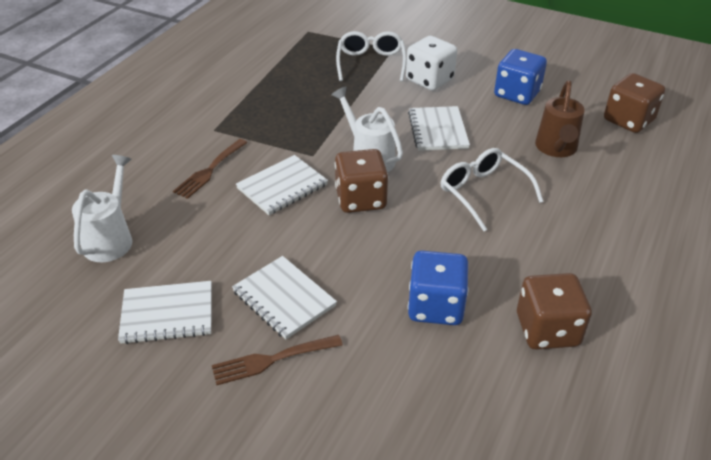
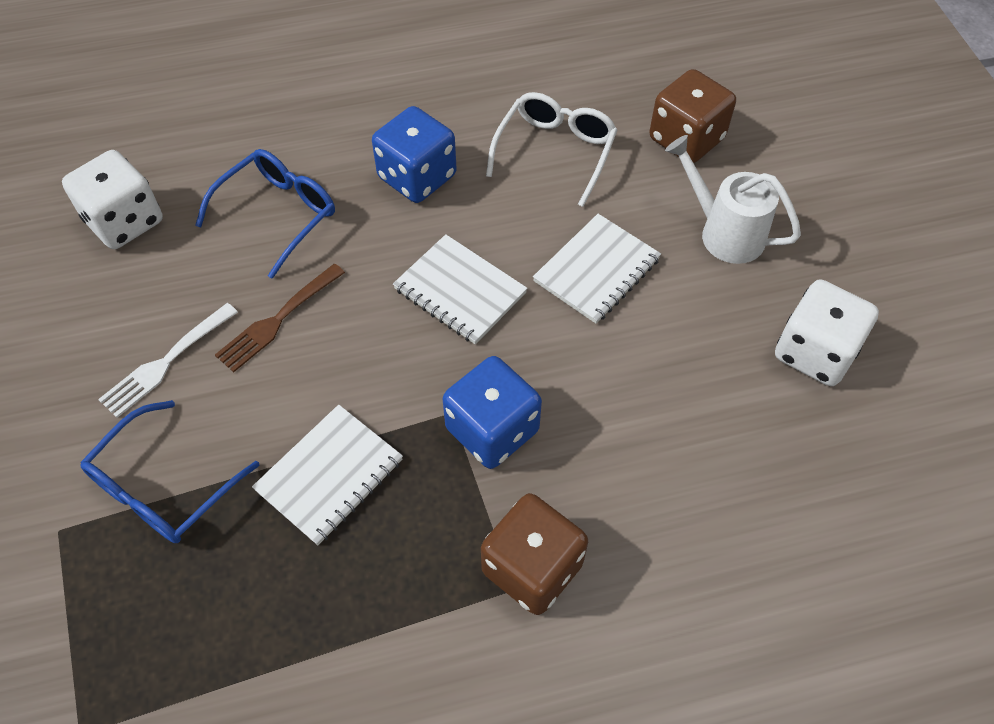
blue glasses: 0 -> 2
brown dice: 3 -> 2
brown fork: 2 -> 1
brown watering can: 1 -> 0
white dice: 1 -> 2
white fork: 0 -> 1
white glasses: 2 -> 1
white notebook: 4 -> 3
white watering can: 2 -> 1

